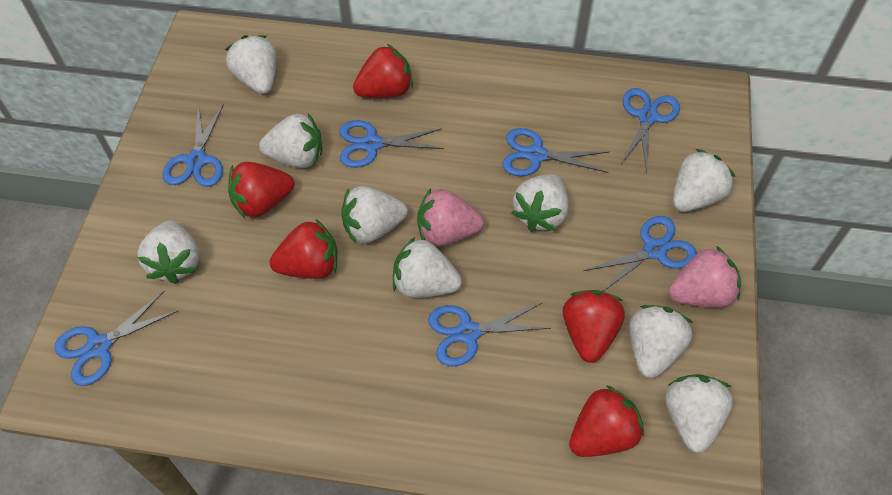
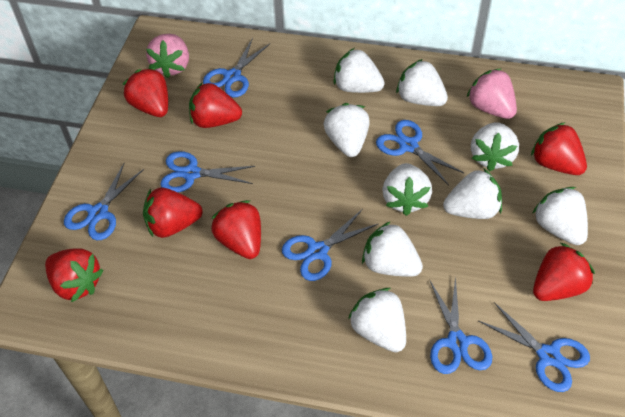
red strawberry: 5 -> 7

